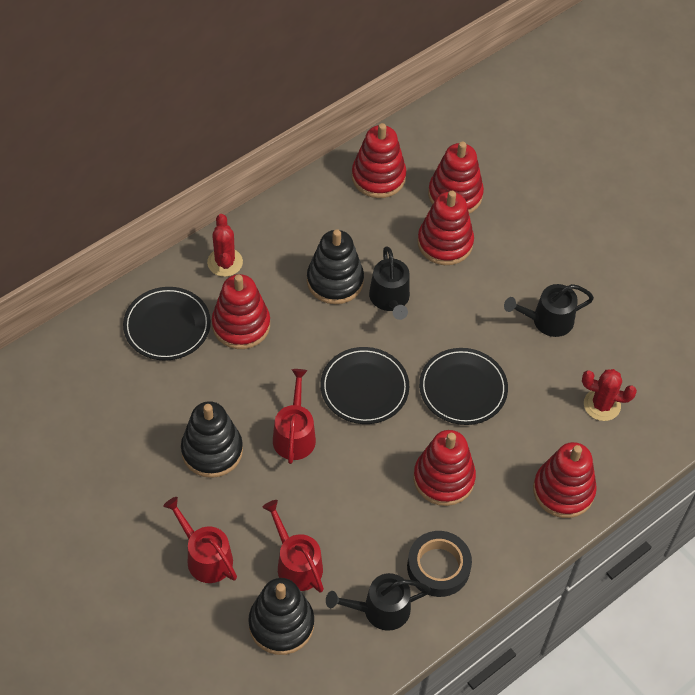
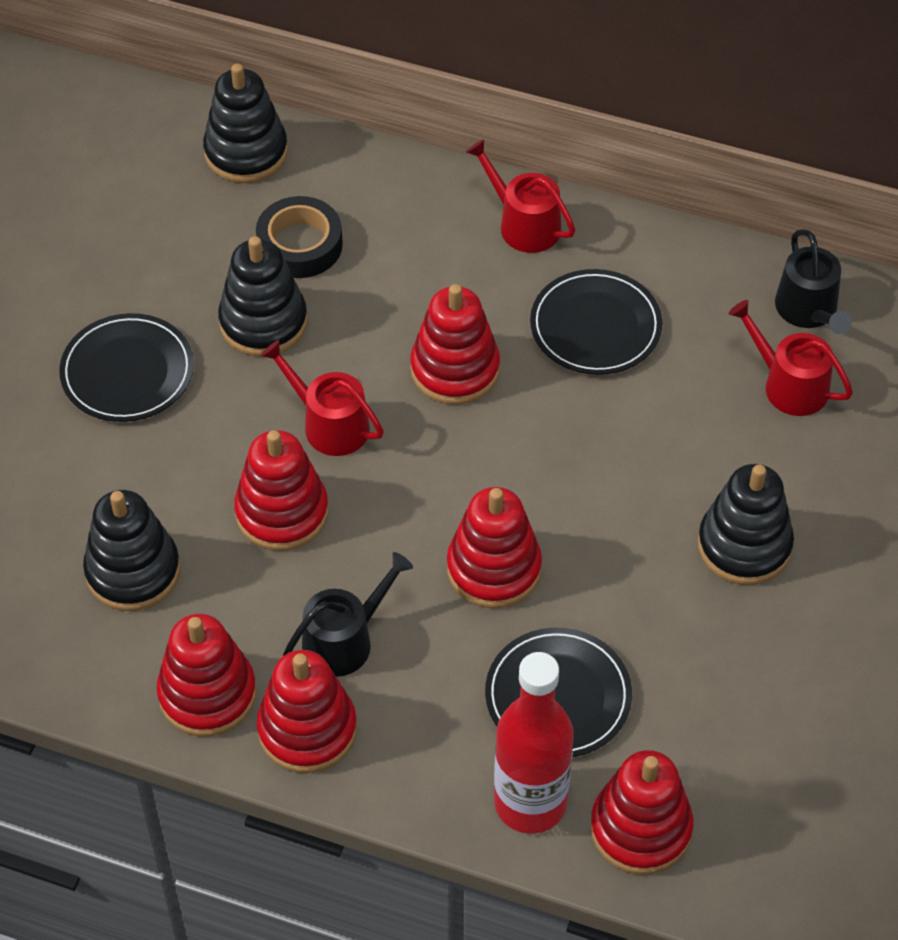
black stacking toy: 3 -> 4
black watering can: 3 -> 2
red bottle: 0 -> 1
red cactus: 2 -> 0

